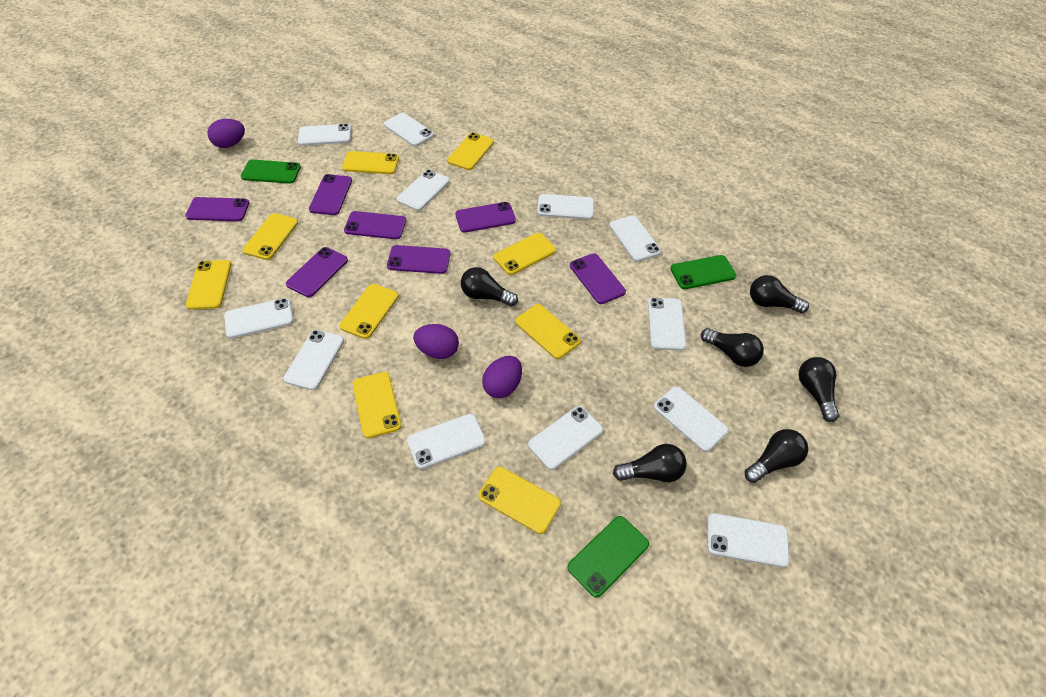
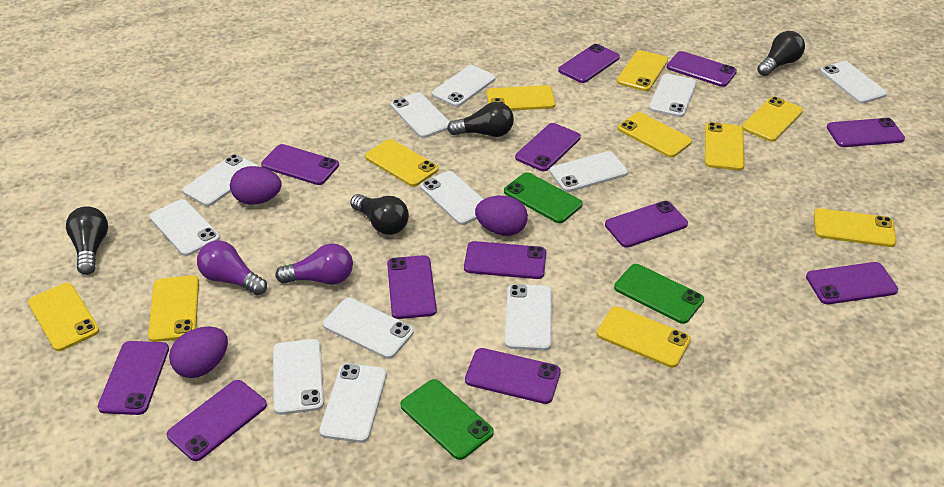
black light bulb: 6 -> 4
purple light bulb: 0 -> 2
purple phone: 7 -> 12
yellow phone: 9 -> 10

